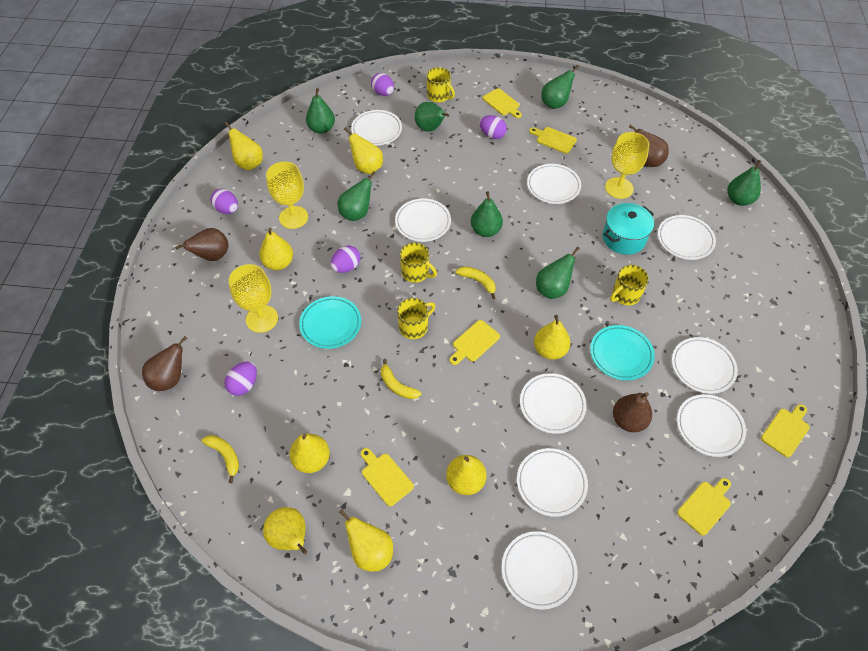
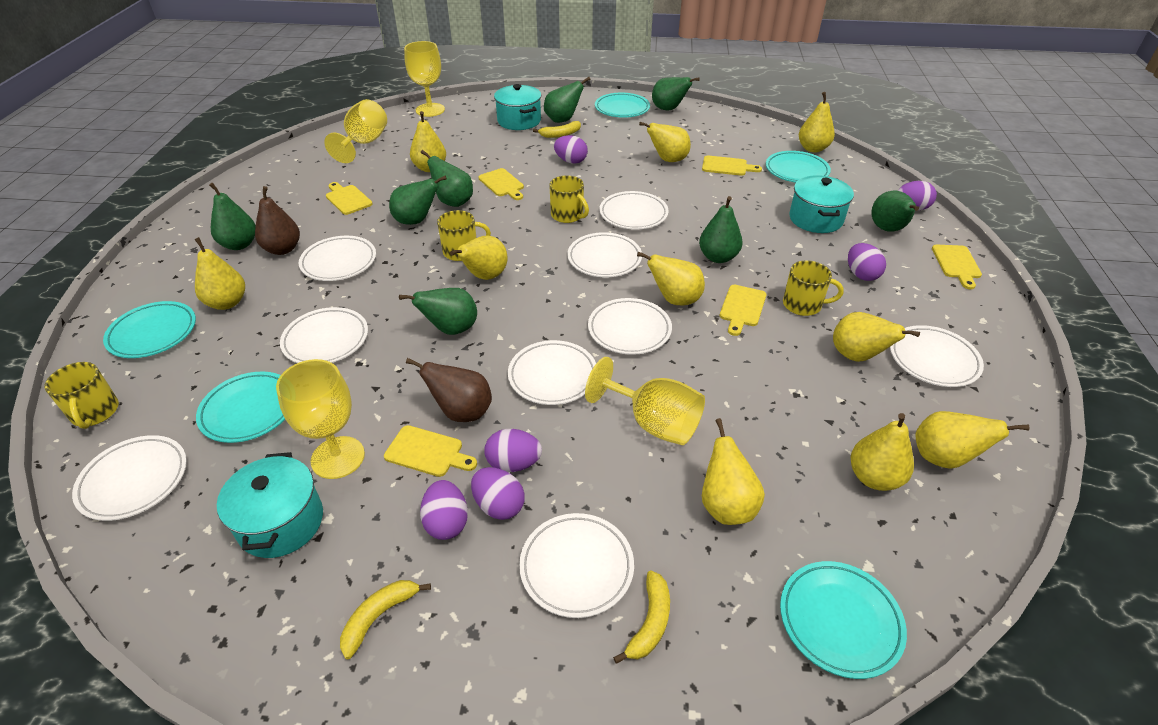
brown pear: 4 -> 2
green pear: 7 -> 8
purple egg: 5 -> 6
turquoise plate: 2 -> 5
turquoise pot: 1 -> 3
yellow goblet: 3 -> 4
yellow pear: 8 -> 10

